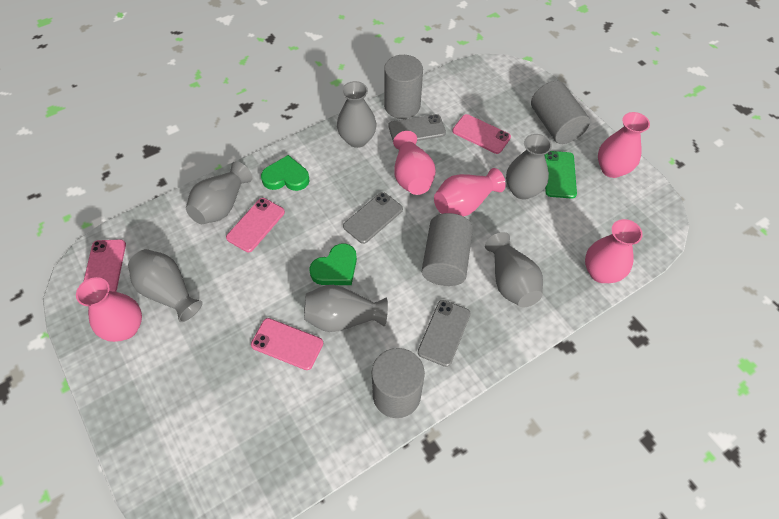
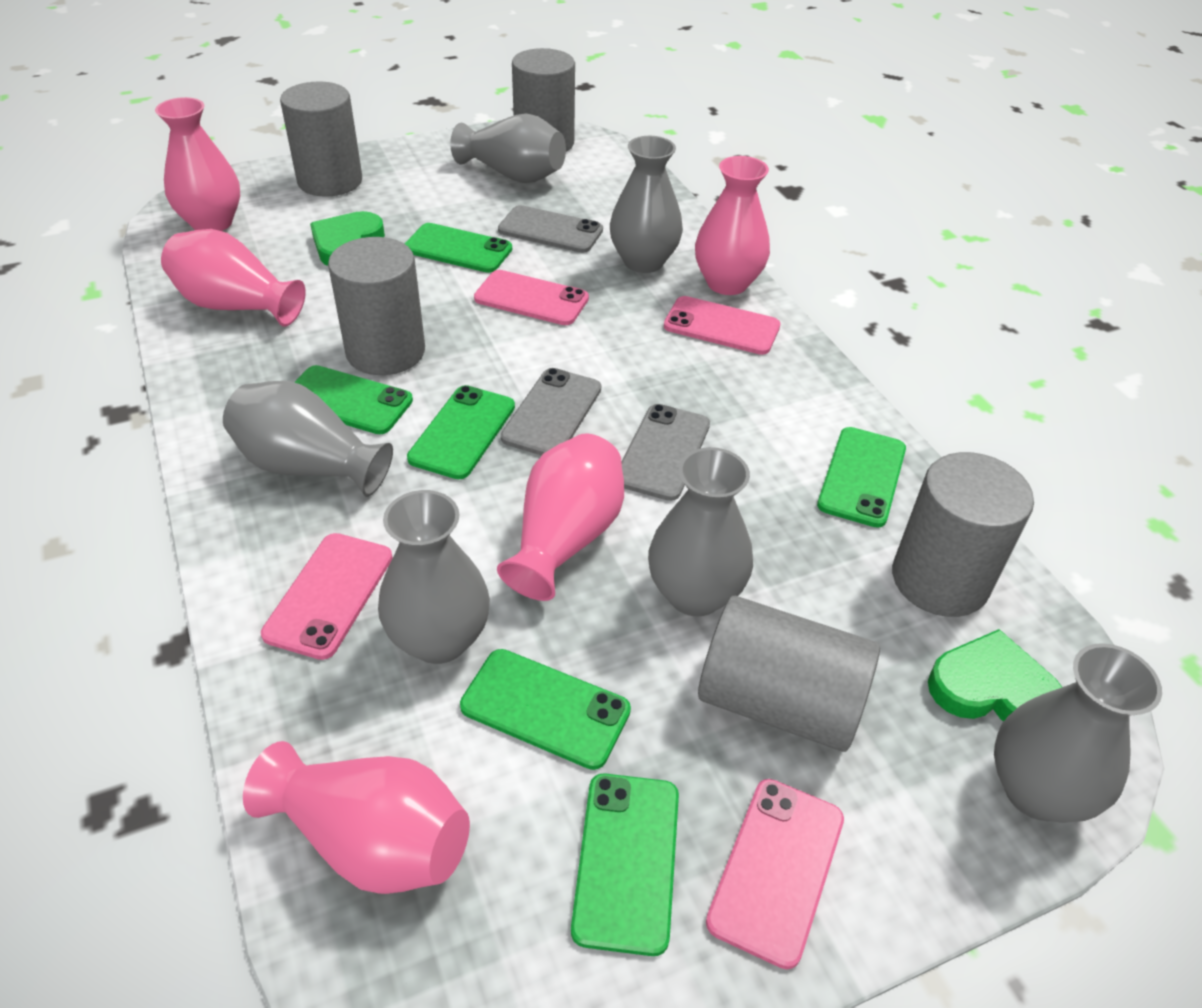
green phone: 1 -> 6
grey cylinder: 4 -> 5

